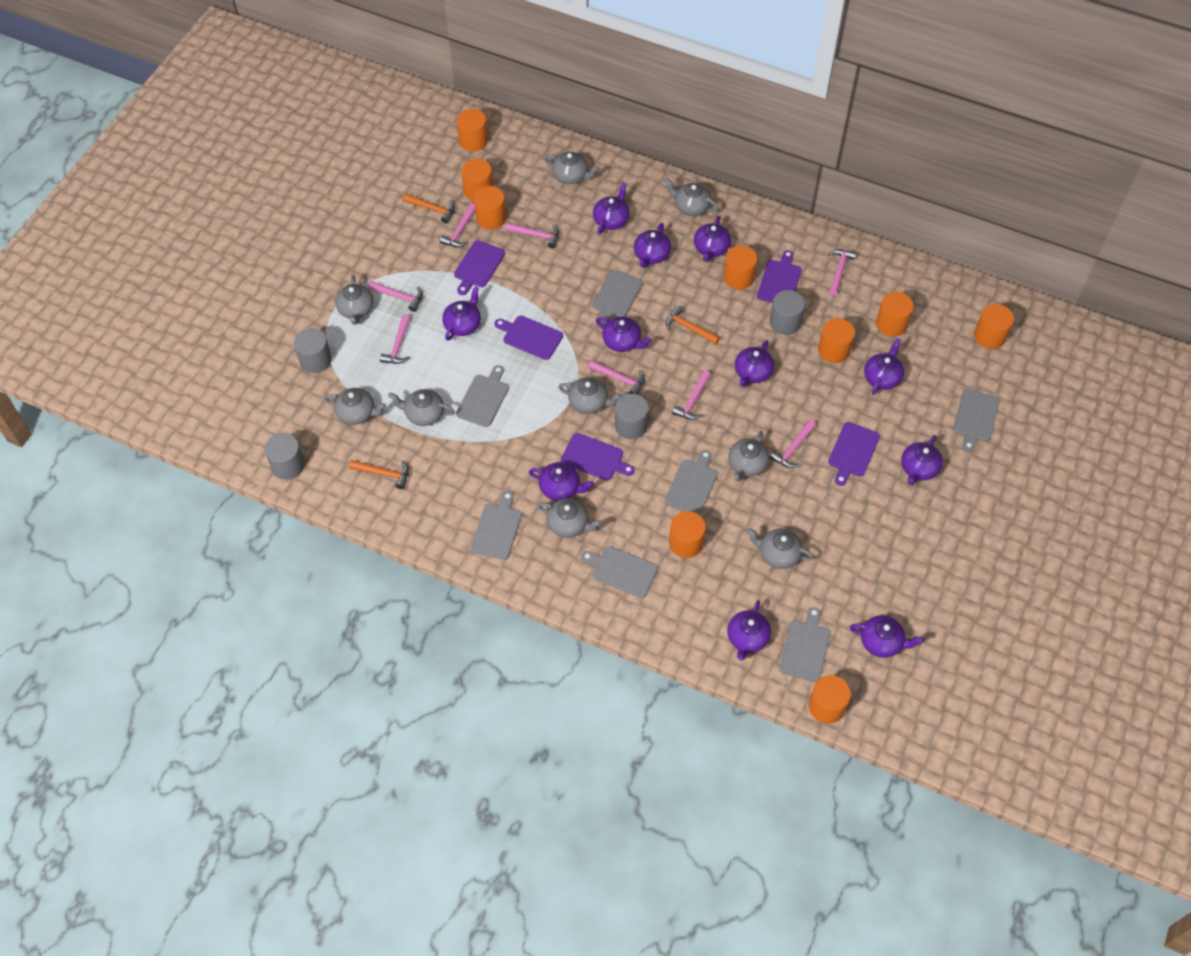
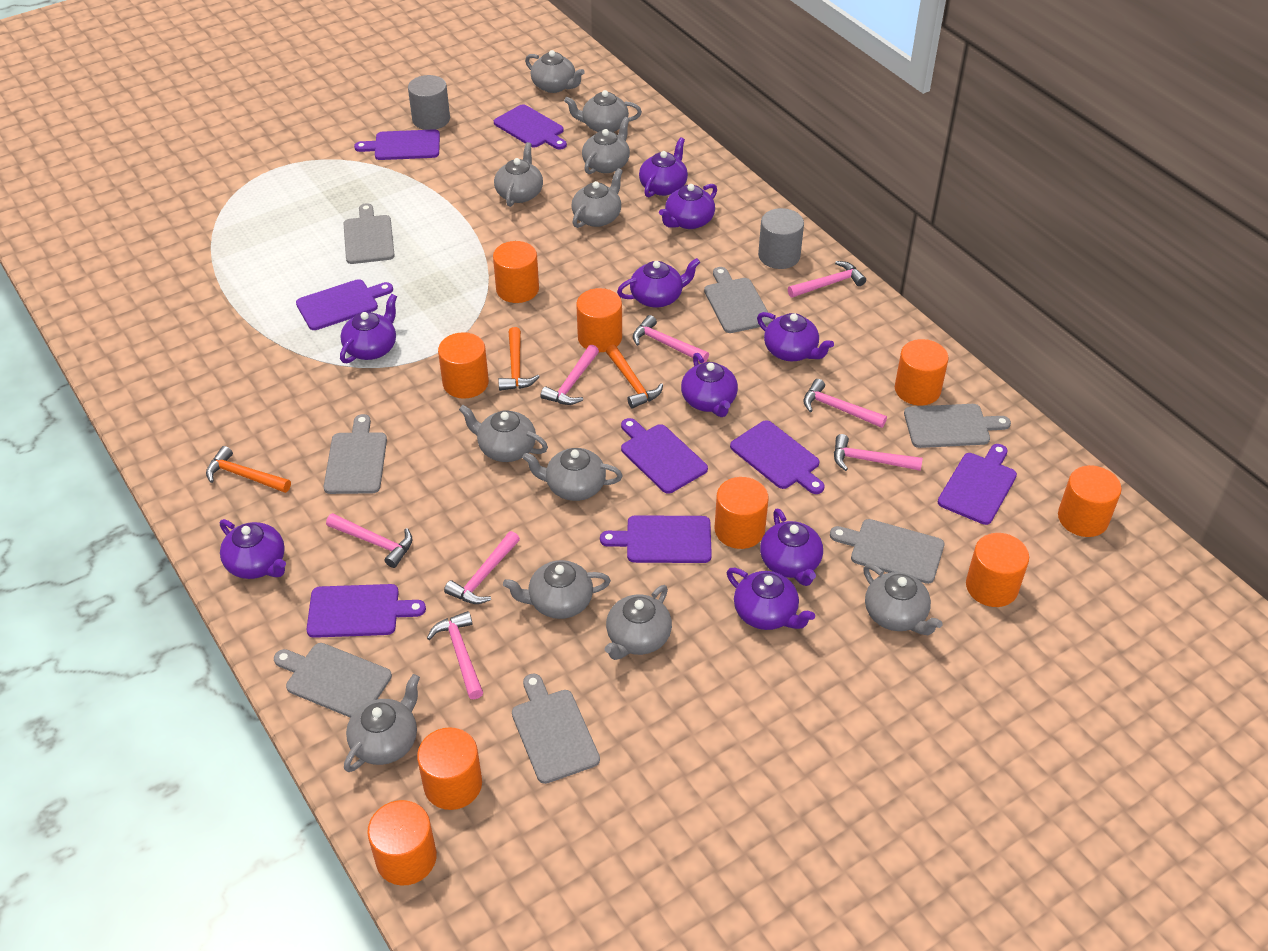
grey cylinder: 4 -> 2
grey teapot: 9 -> 11
purple cutting board: 5 -> 8
purple teapot: 11 -> 9

